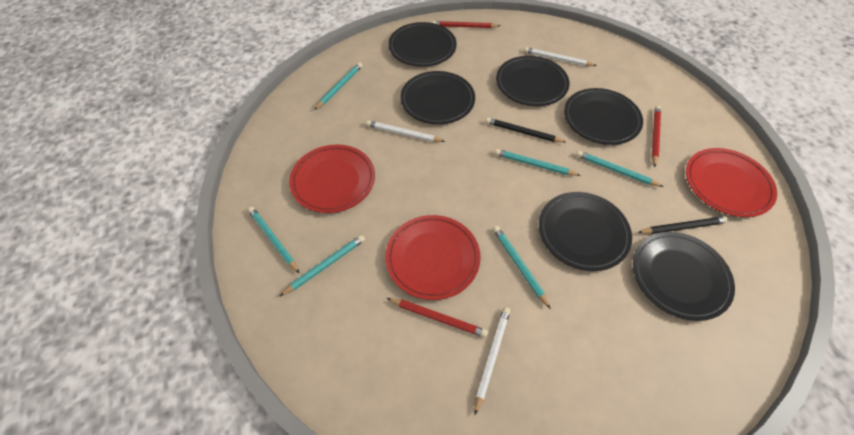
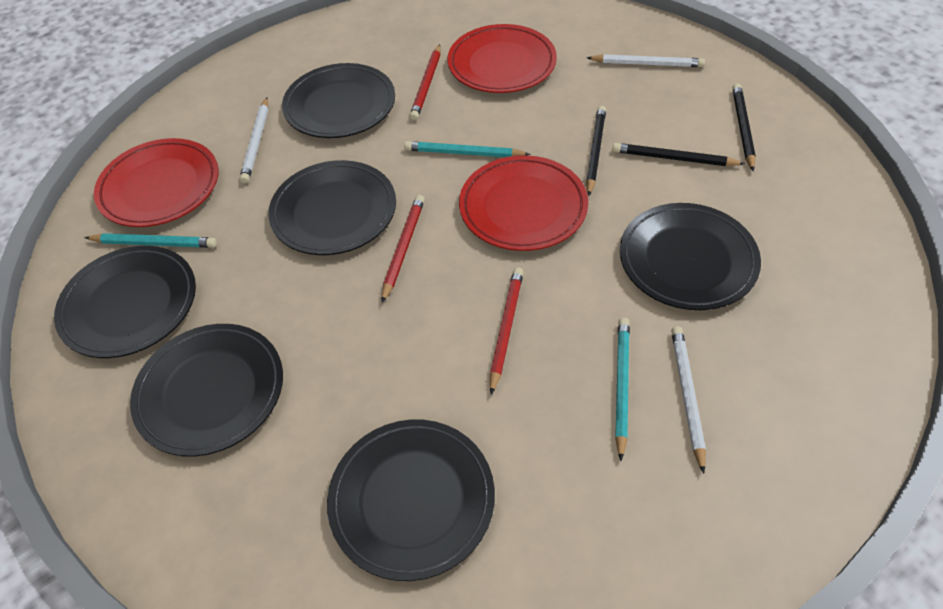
black pencil: 2 -> 3
turquoise pencil: 6 -> 3

